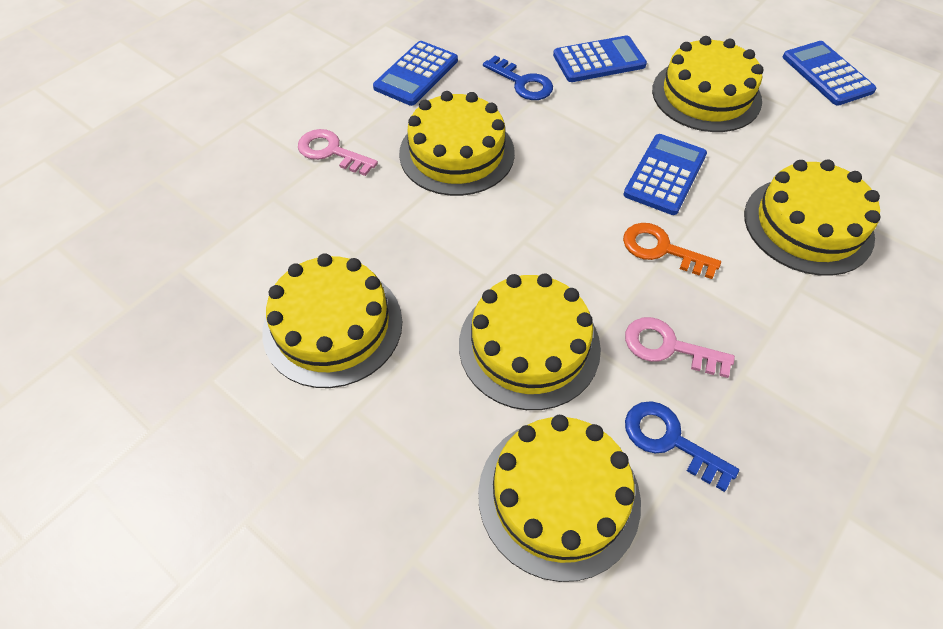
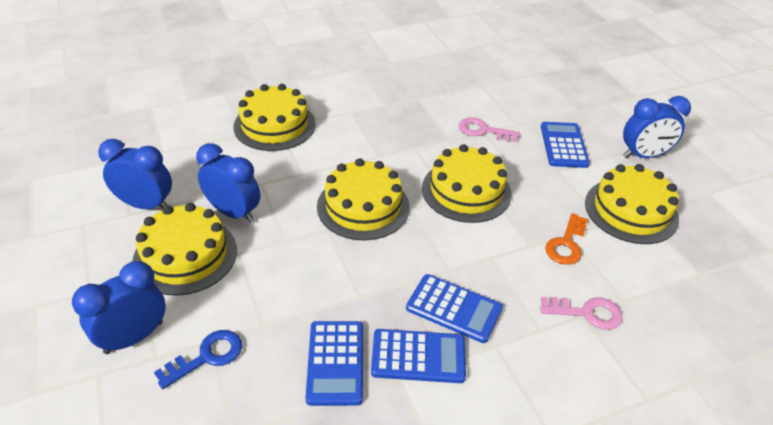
blue clock: 0 -> 4
blue key: 2 -> 1
yellow cake: 6 -> 5

